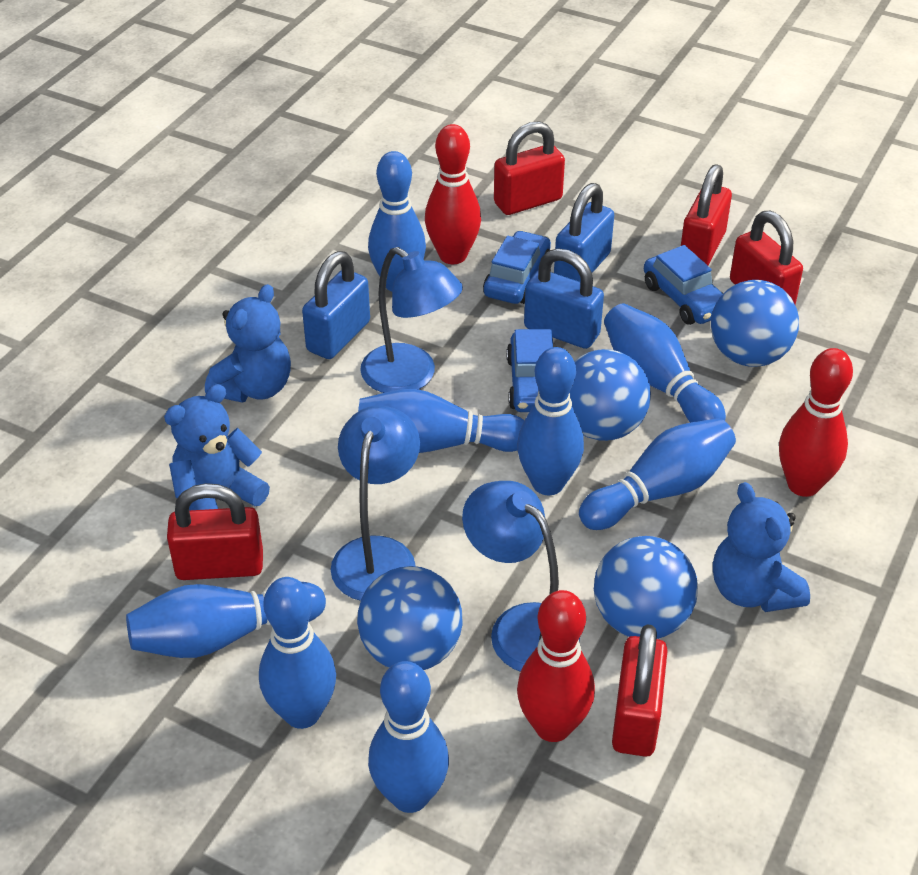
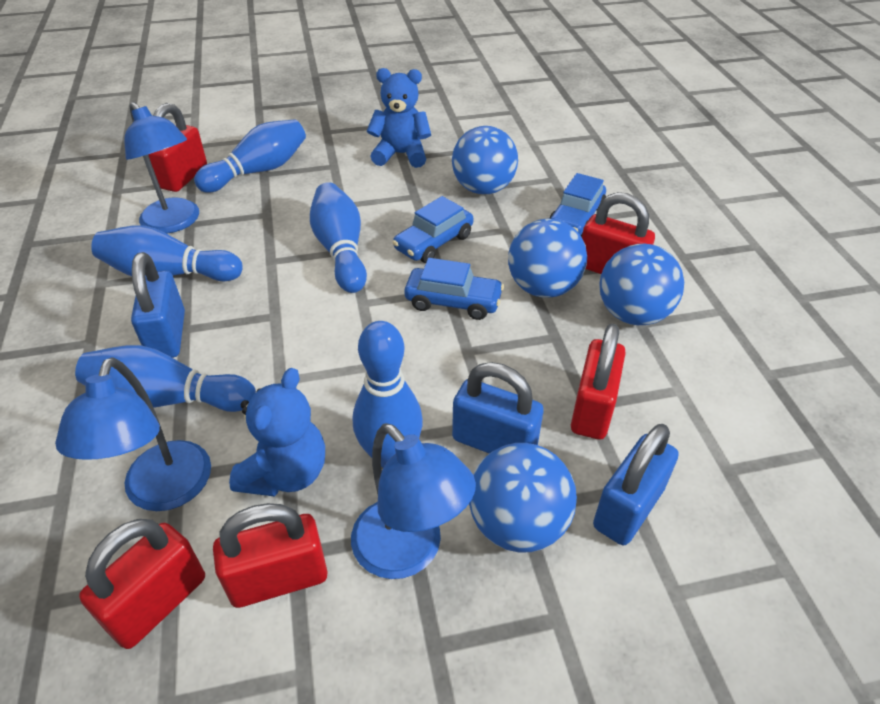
blue bowling pin: 8 -> 5
blue teddy bear: 3 -> 2
red bowling pin: 3 -> 0

